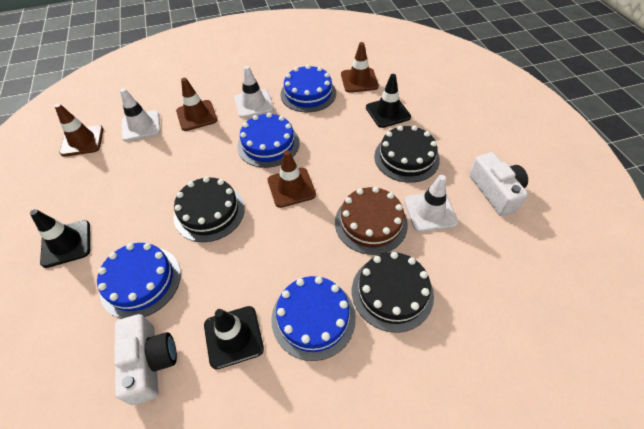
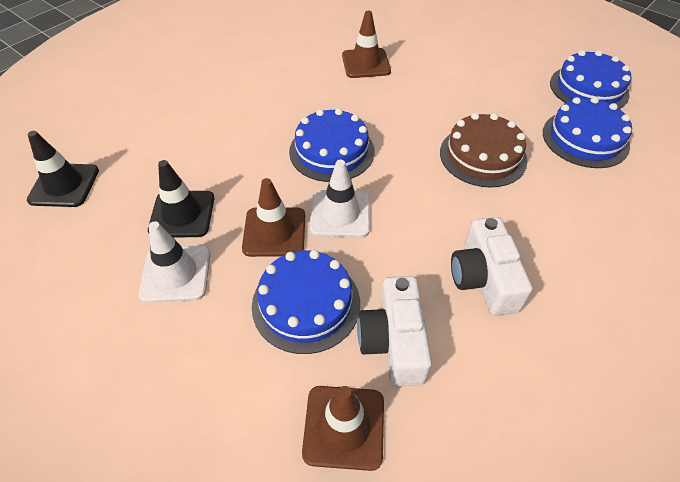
black cake: 3 -> 0
black traffic cone: 3 -> 2
brown traffic cone: 4 -> 3
white traffic cone: 3 -> 2

